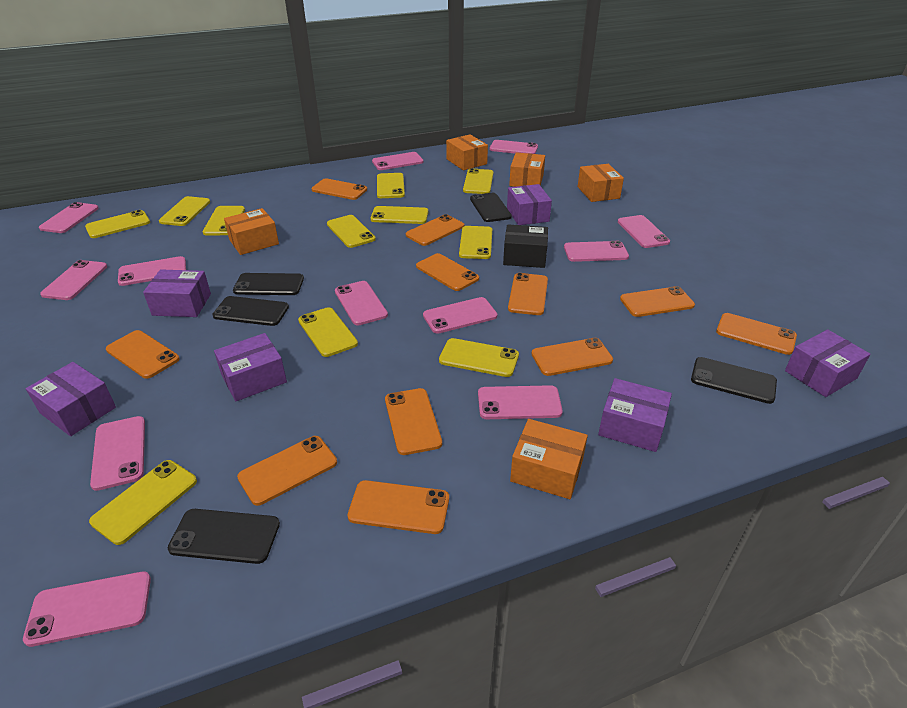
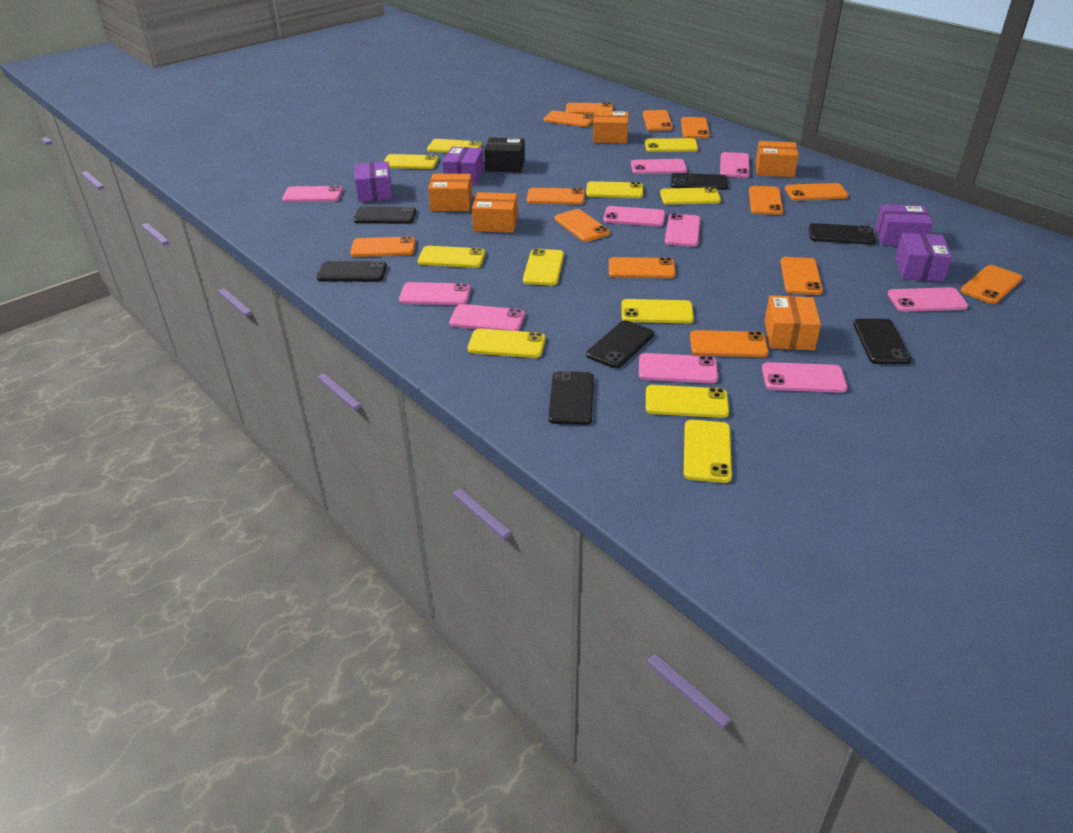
black phone: 5 -> 7
orange phone: 11 -> 13
pink phone: 12 -> 10
purple box: 6 -> 4

